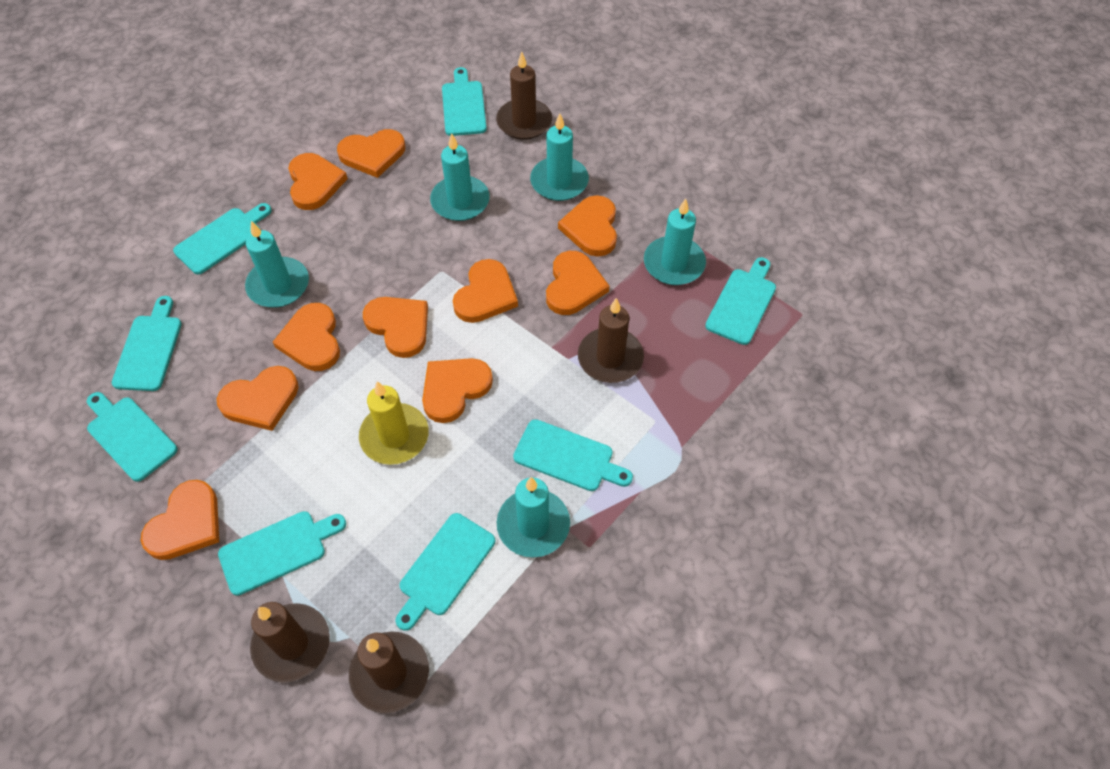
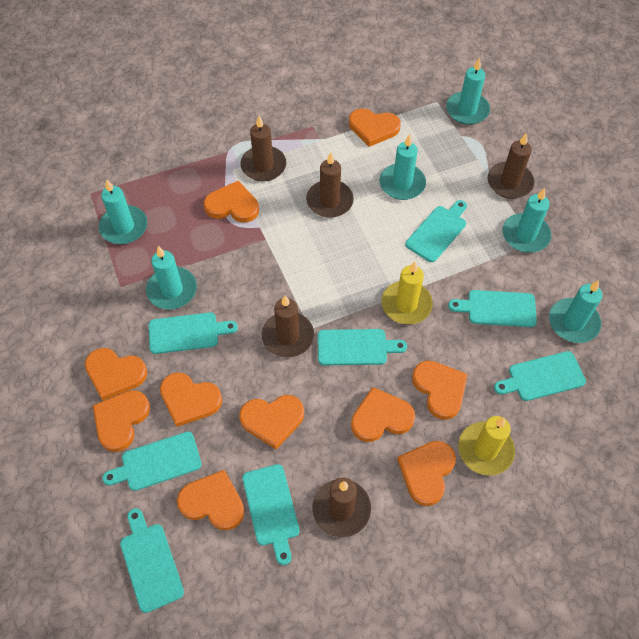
brown candle: 4 -> 5
turquoise candle: 5 -> 6
yellow candle: 1 -> 2

